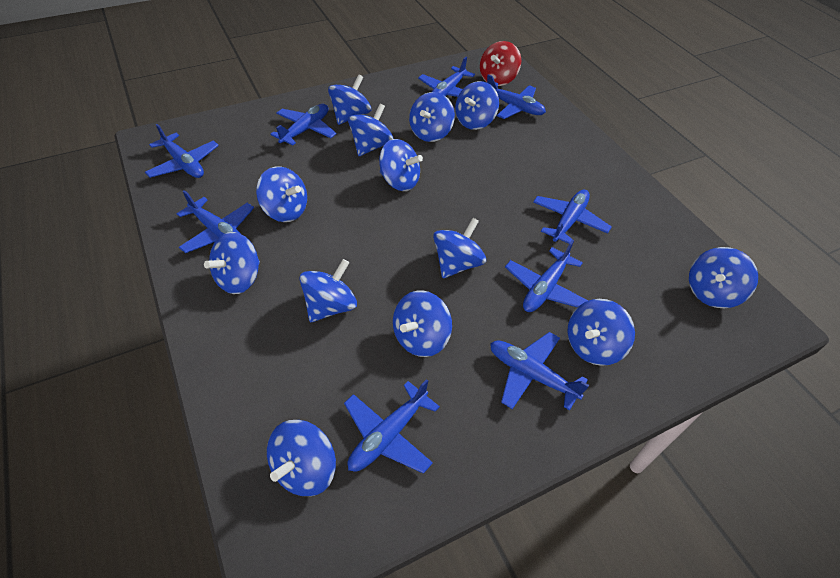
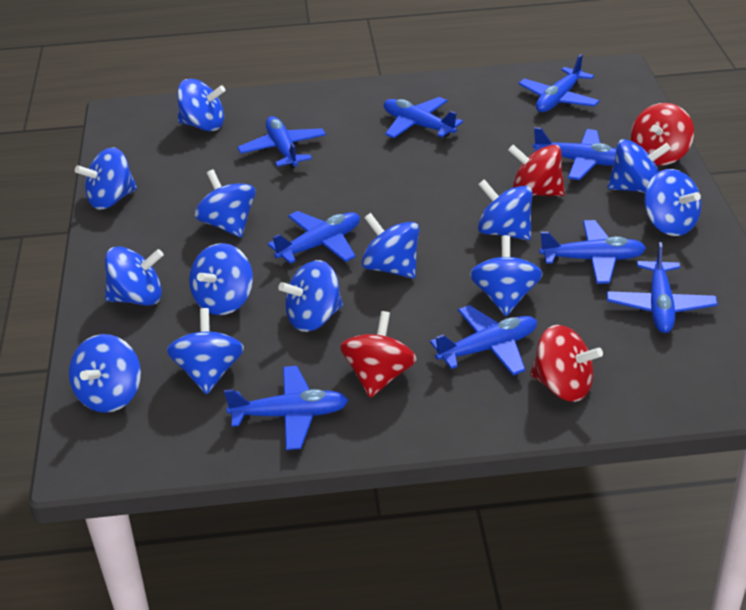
red spinning top: 1 -> 4

